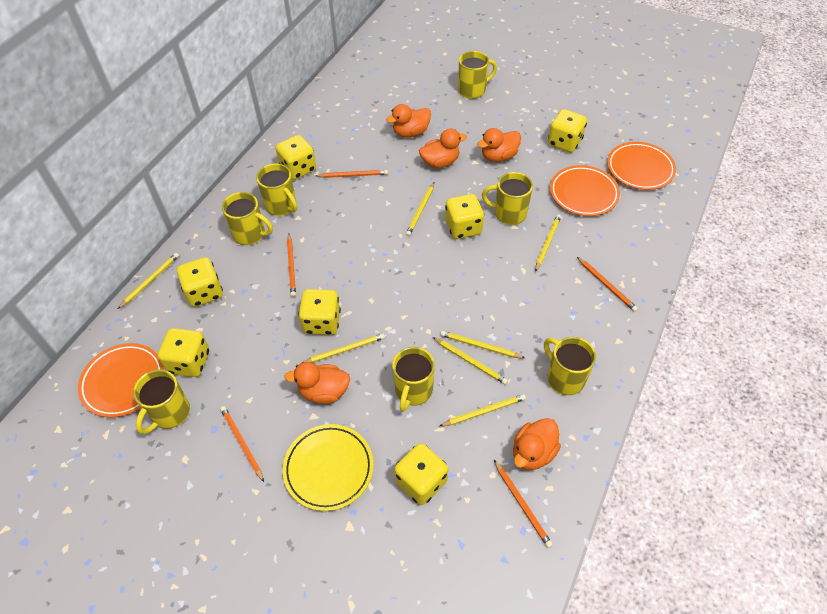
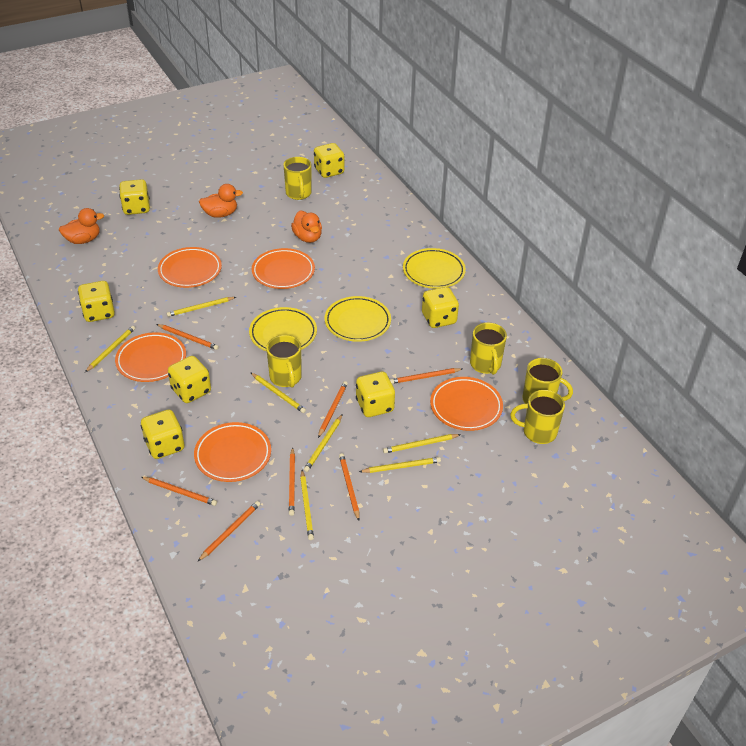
orange duck: 5 -> 3
orange pencil: 5 -> 7
orange plate: 3 -> 5
yellow mug: 7 -> 5
yellow plate: 1 -> 3

